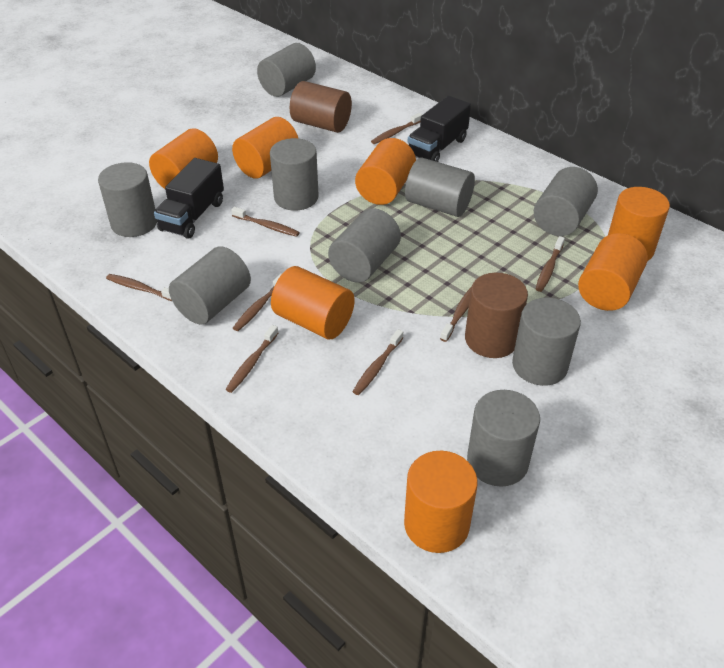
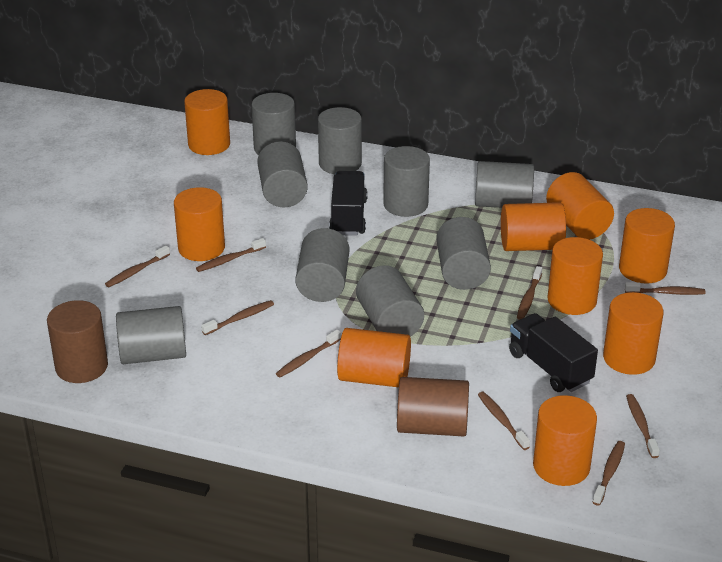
brown toothbrush: 8 -> 9
orange cylinder: 7 -> 9

